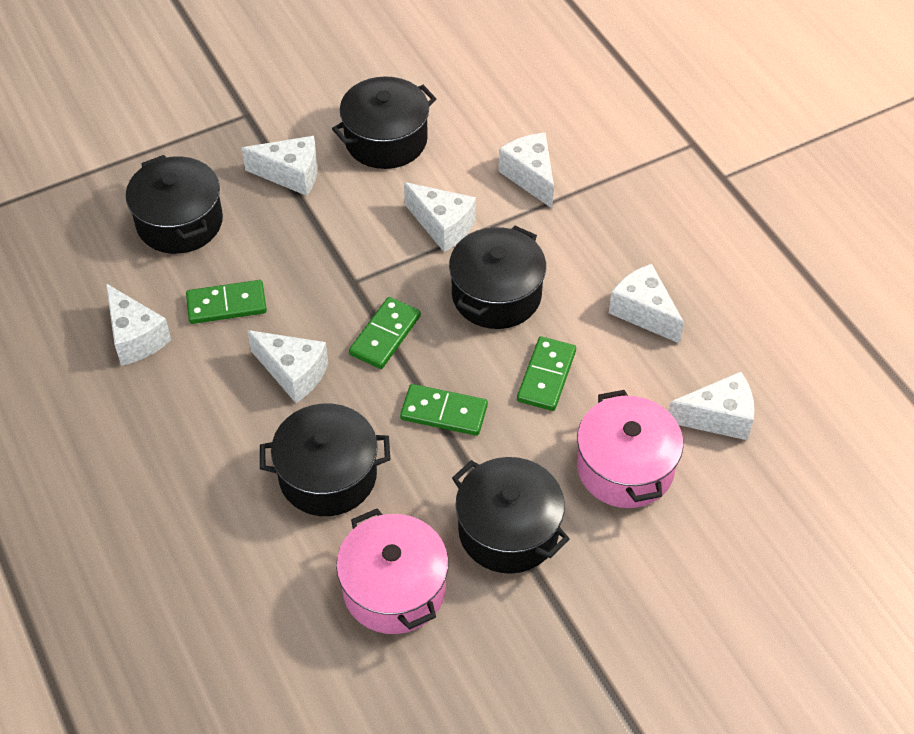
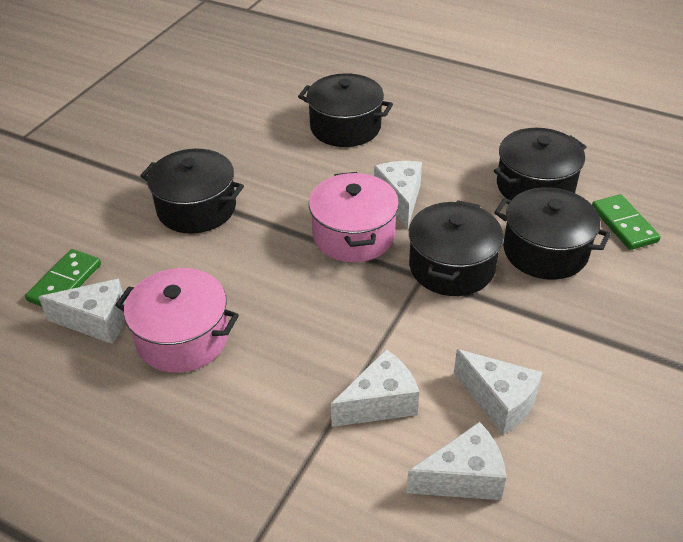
green domino: 4 -> 2
white cheese: 7 -> 5

